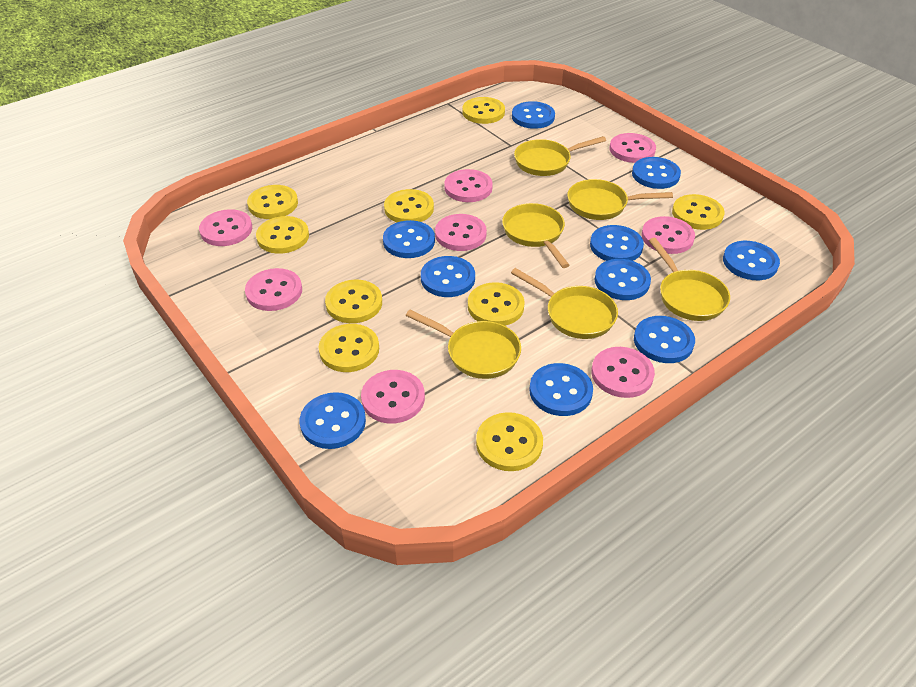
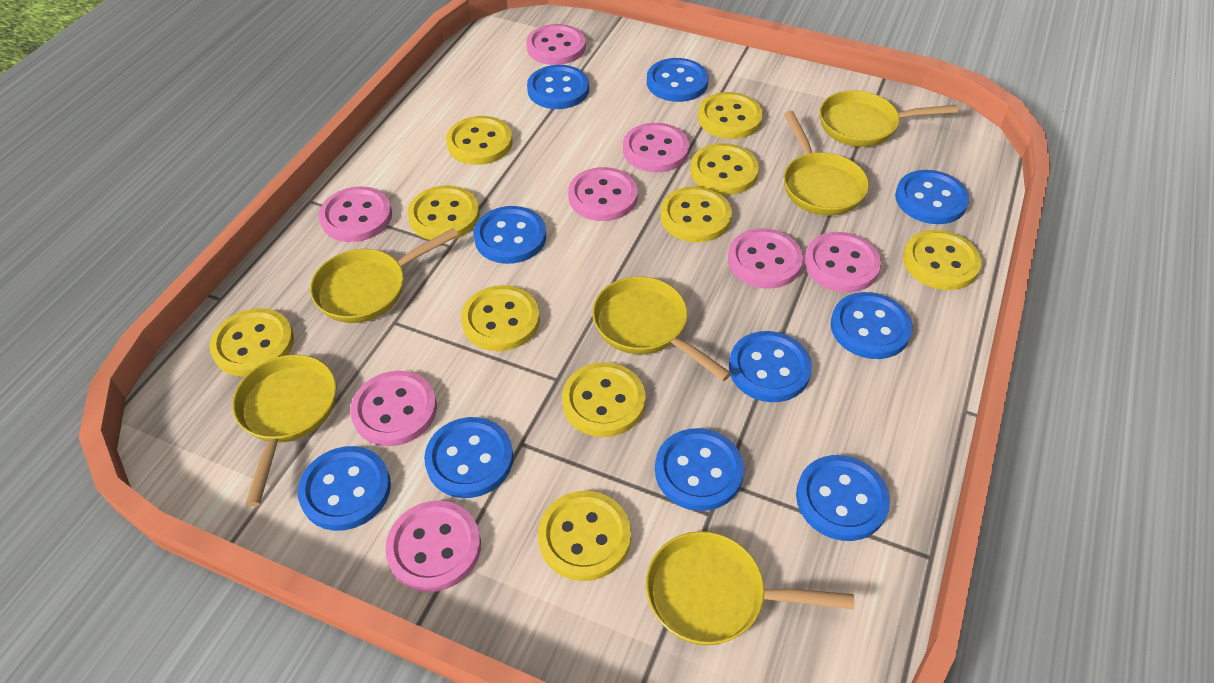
yellow button: 9 -> 10

